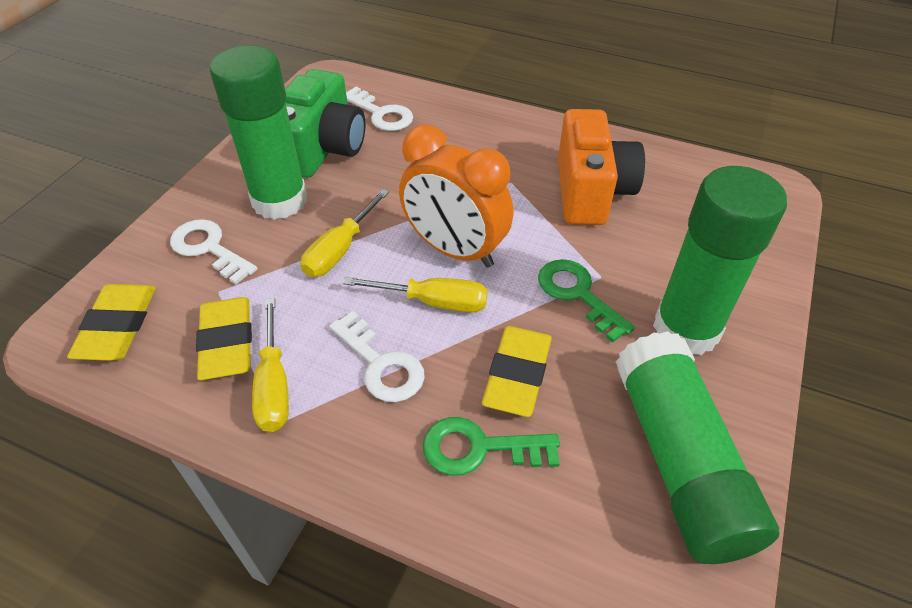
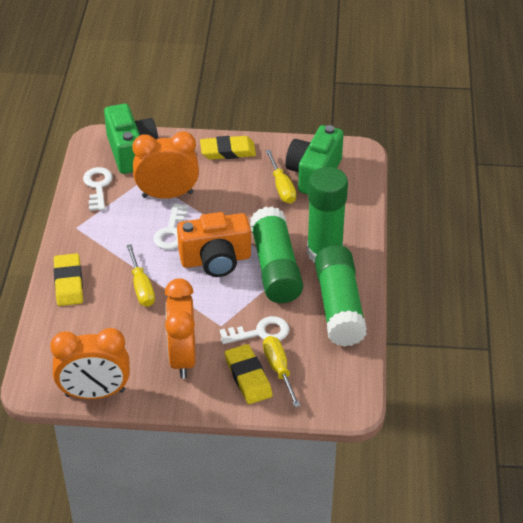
green camera: 1 -> 2
green key: 2 -> 0
orange clock: 1 -> 3

